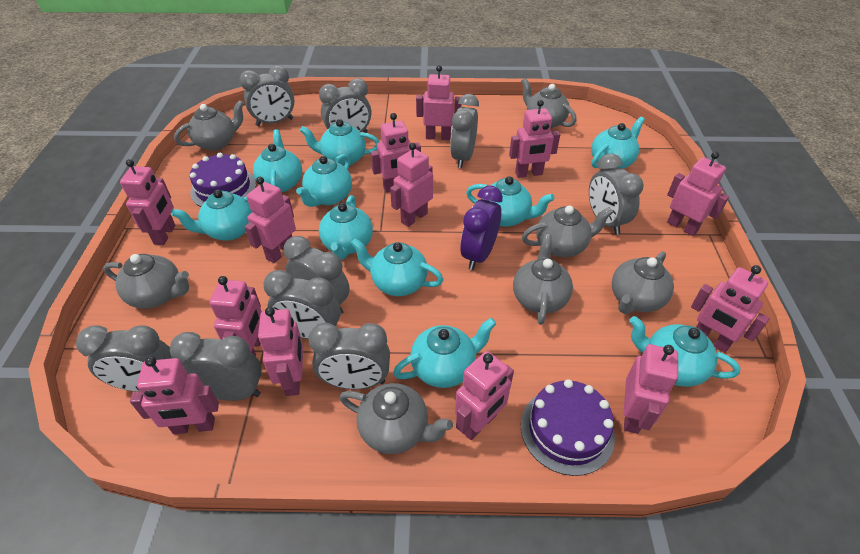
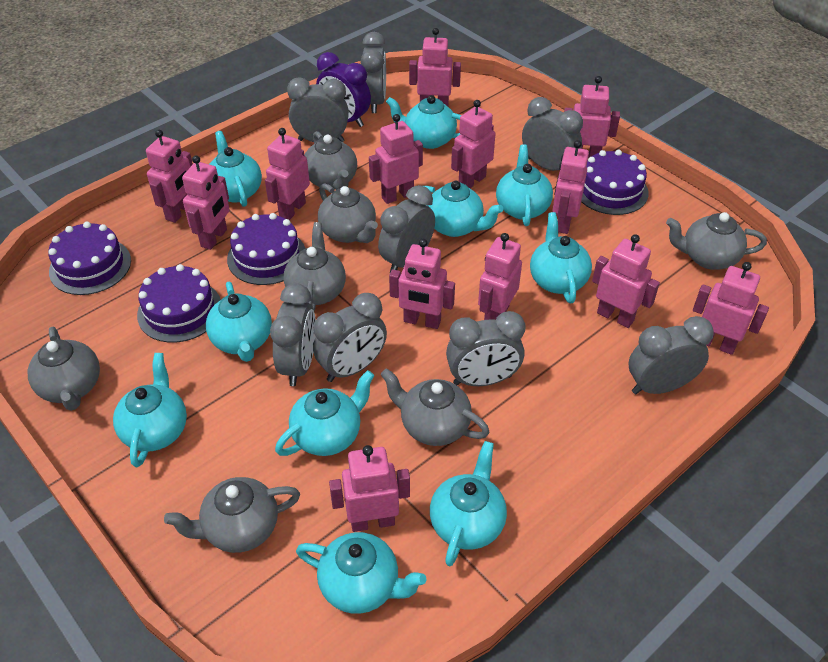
grey clock: 9 -> 8
purple cake: 2 -> 4

